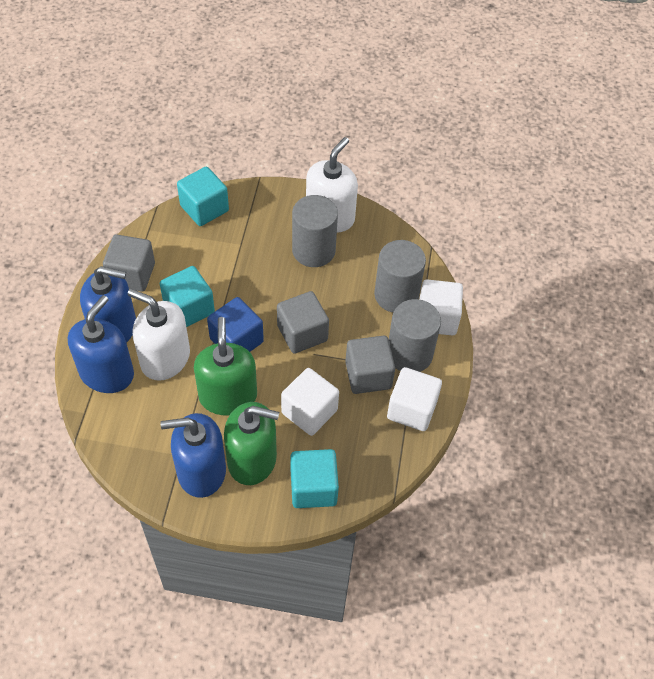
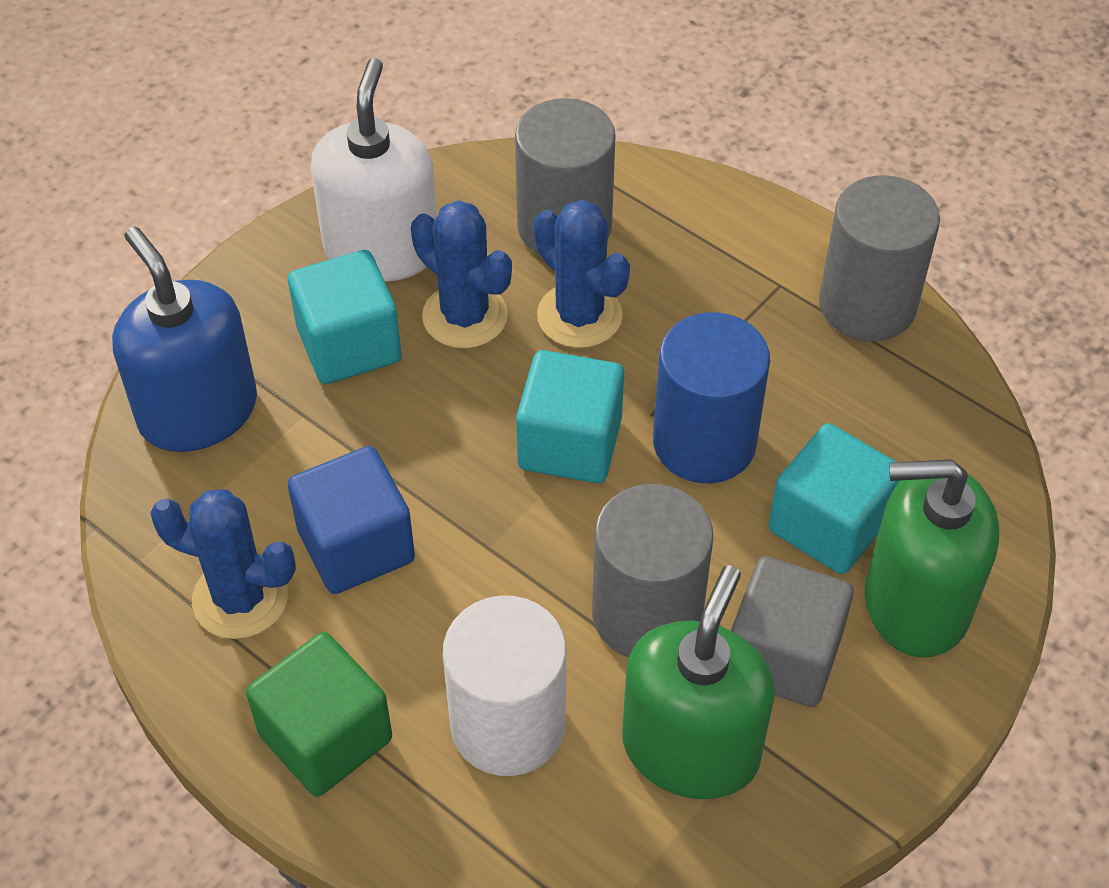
blue cactus: 0 -> 3
blue cylinder: 0 -> 1
blue soap dispenser: 3 -> 1
green cube: 0 -> 1
grey cube: 3 -> 1
white cube: 3 -> 0
white cylinder: 0 -> 1
white soap dispenser: 2 -> 1

